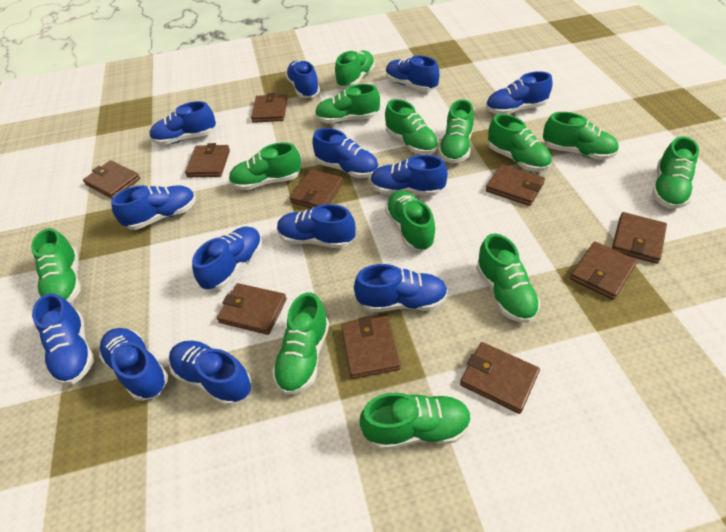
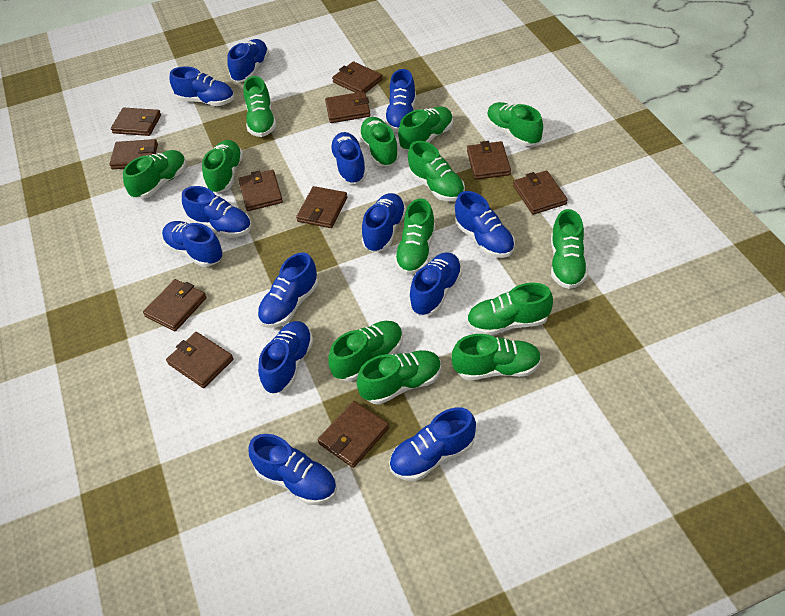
brown wallet: 10 -> 11

